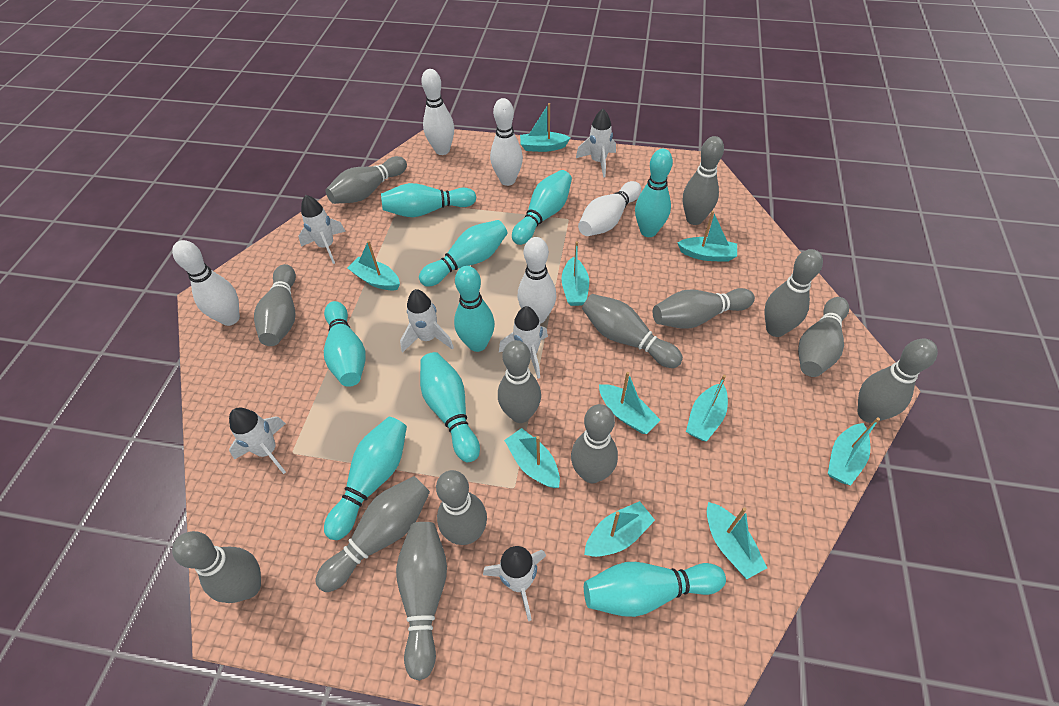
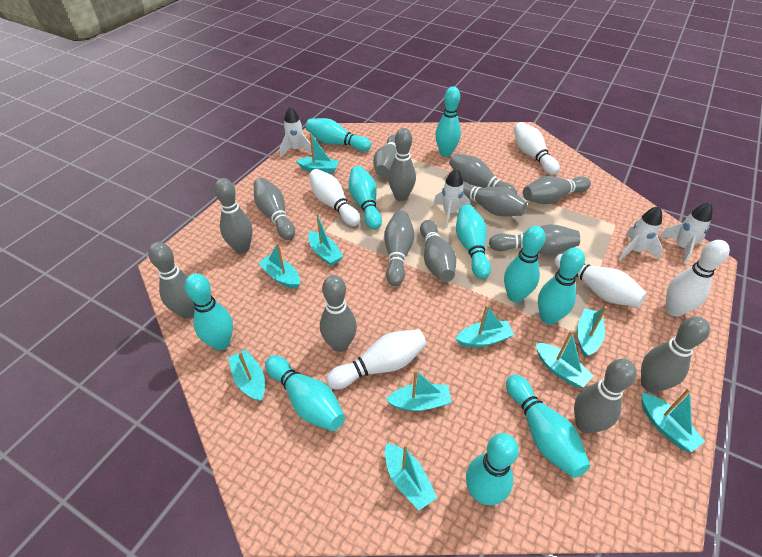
turquoise bowling pin: 9 -> 10
white rocket: 6 -> 4

